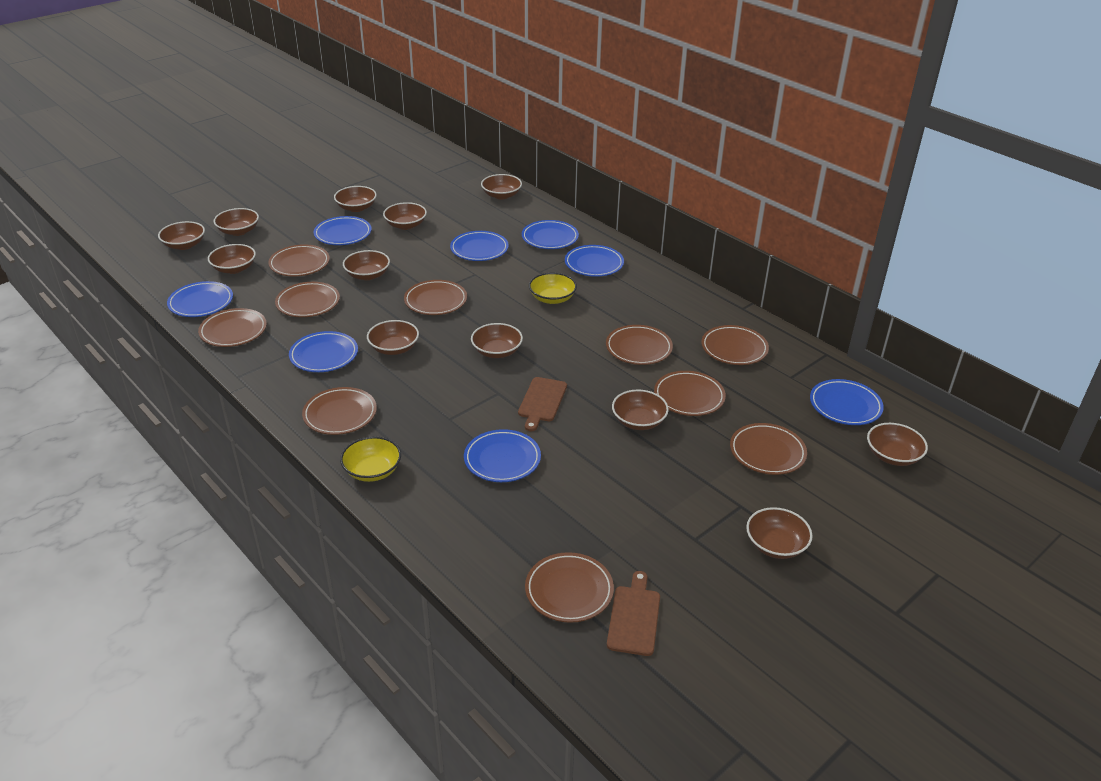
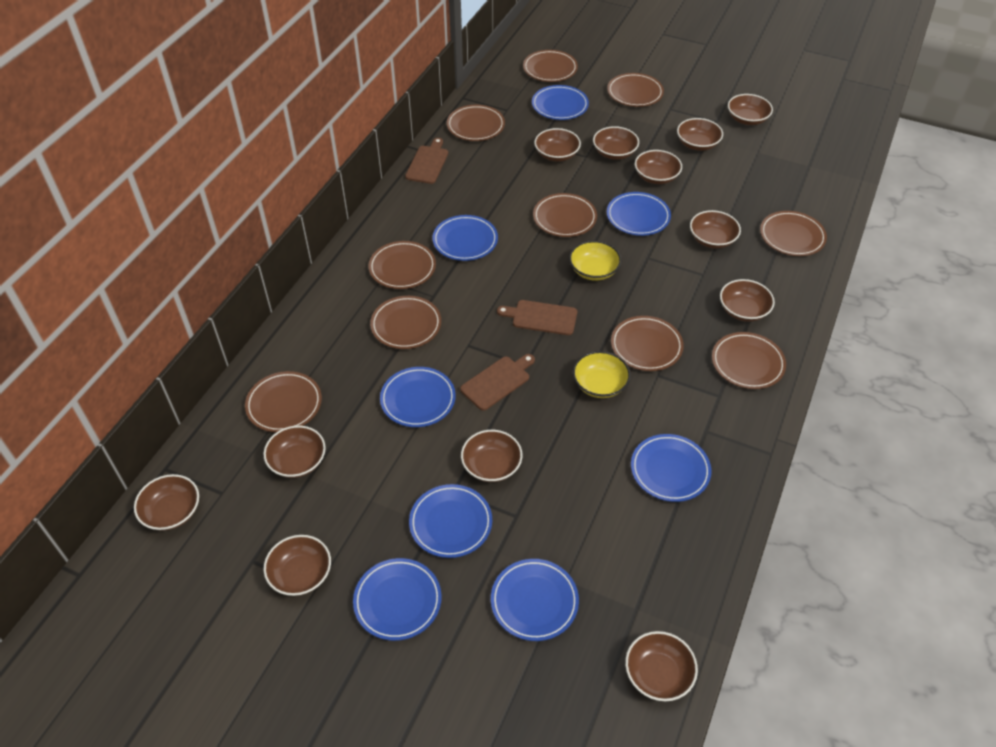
brown cutting board: 2 -> 3

